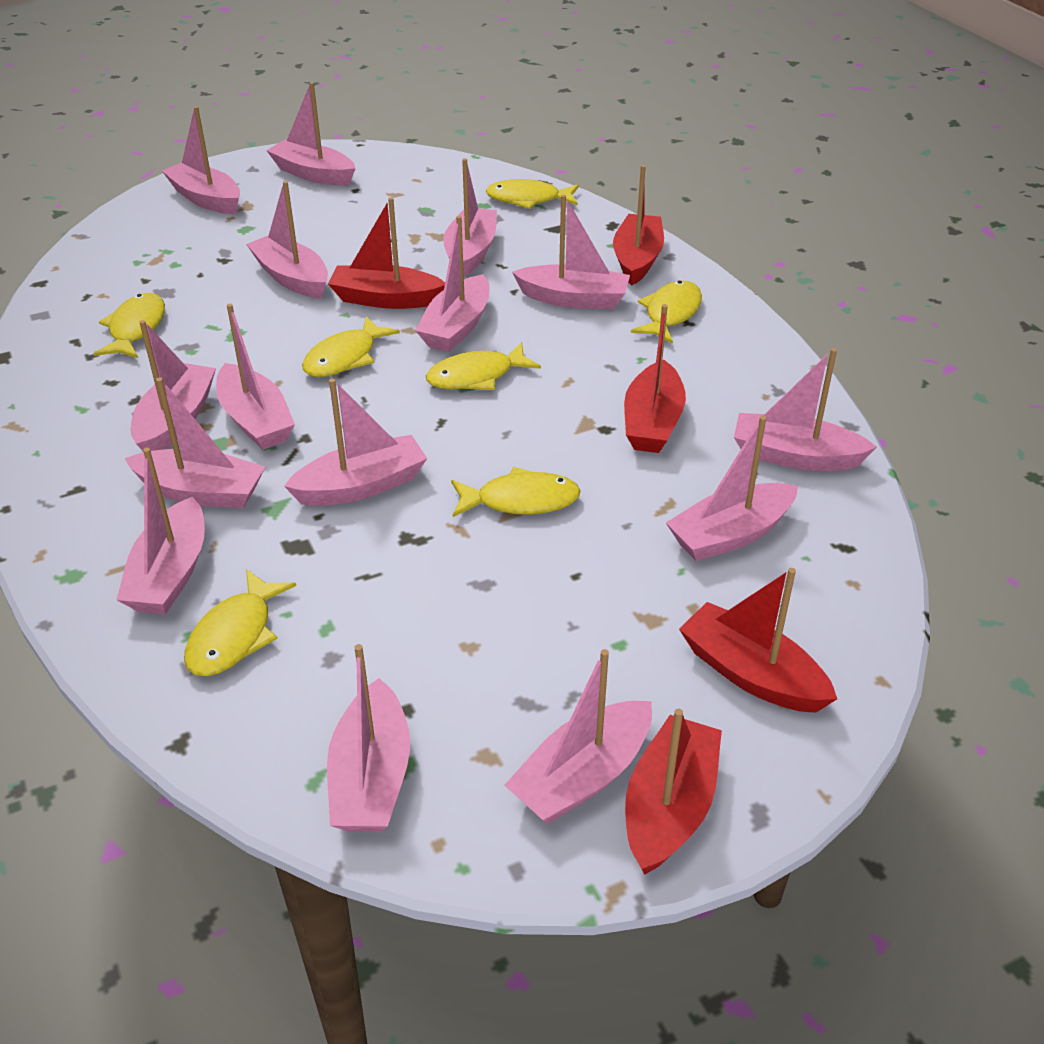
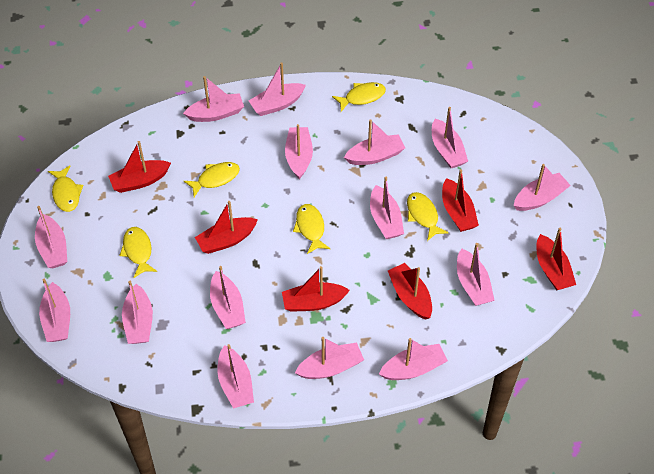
red boat: 5 -> 6
yellow fish: 7 -> 6

